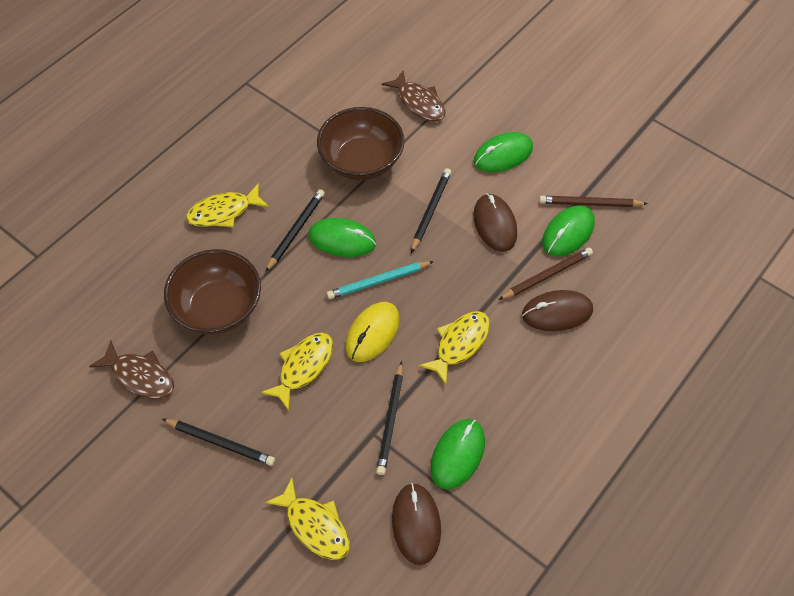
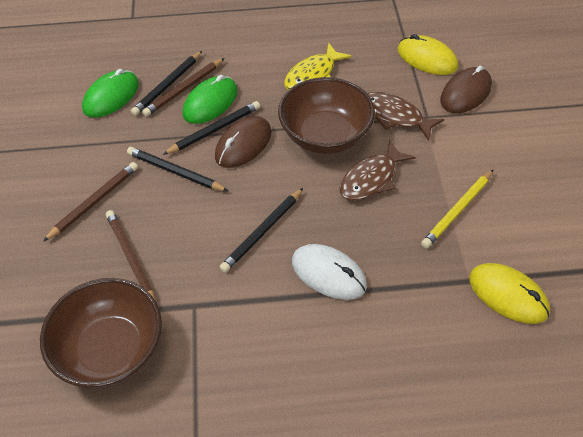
brown mouse: 3 -> 2
brown pencil: 2 -> 3
green mouse: 4 -> 2
turquoise pencil: 1 -> 0
white mouse: 0 -> 1
yellow fish: 4 -> 1
yellow mouse: 1 -> 2
yellow pencil: 0 -> 1

